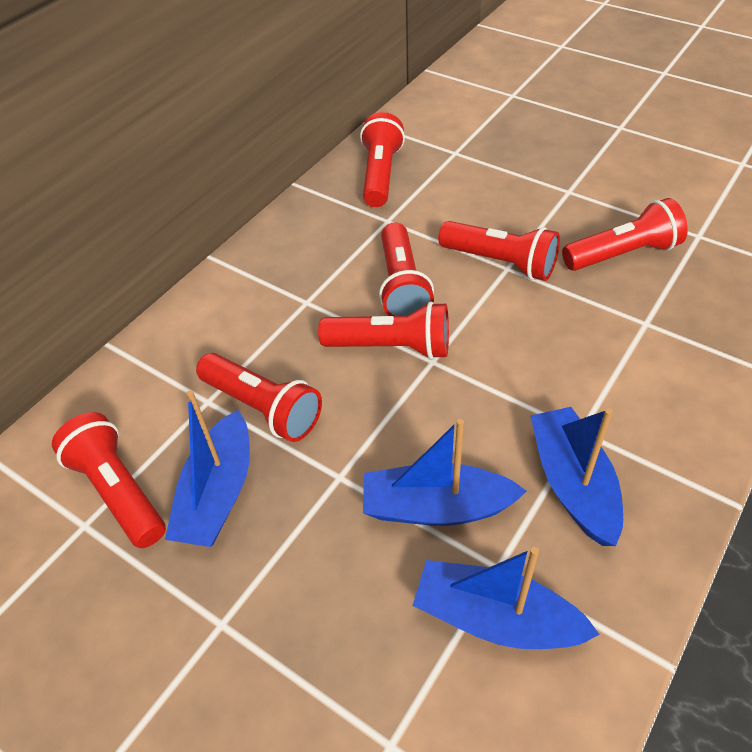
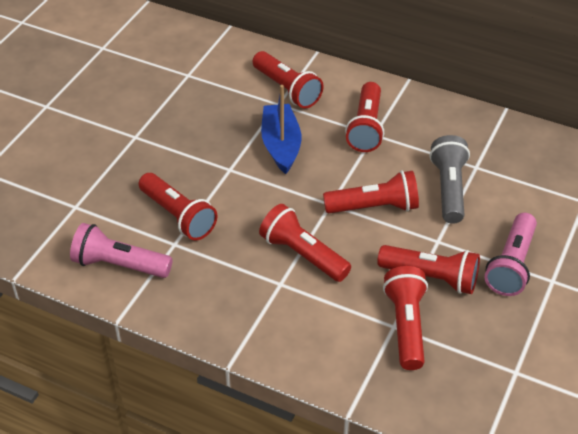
blue boat: 4 -> 1
grey flashlight: 0 -> 1
pink flashlight: 0 -> 2

